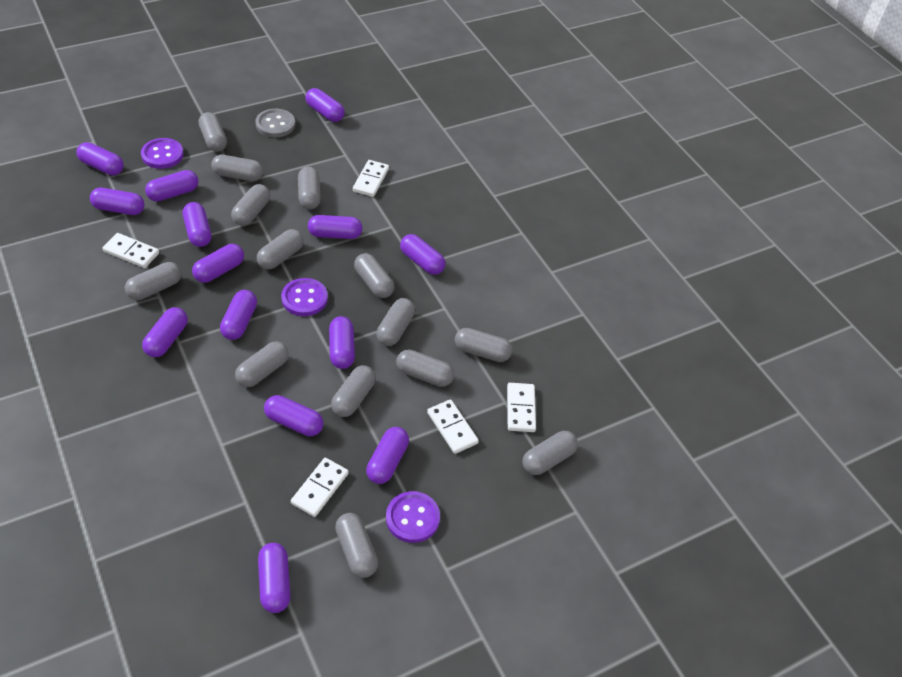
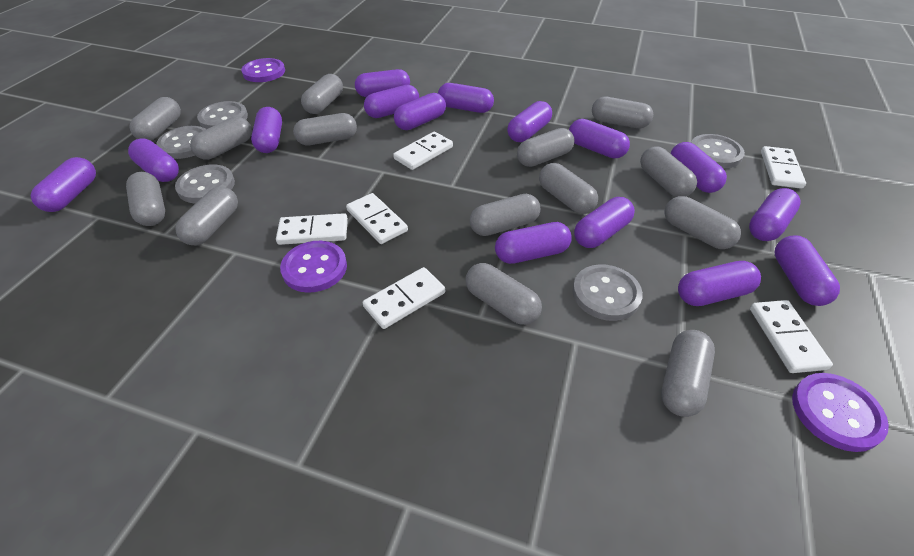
grey button: 1 -> 5
purple capsule: 14 -> 15
white domino: 5 -> 6

